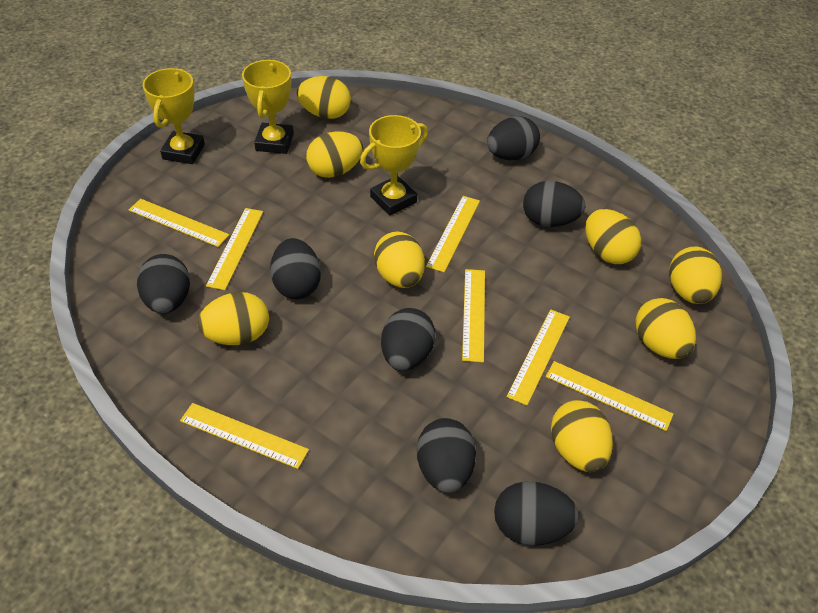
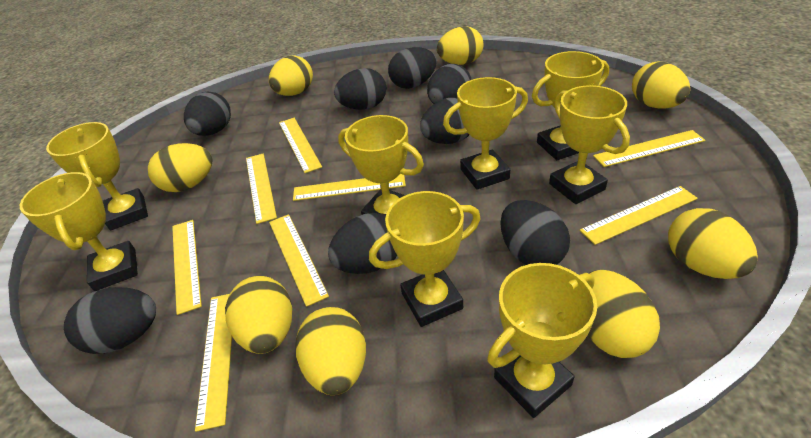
black egg: 7 -> 8
yellow ruler: 7 -> 8
yellow trophy: 3 -> 8

